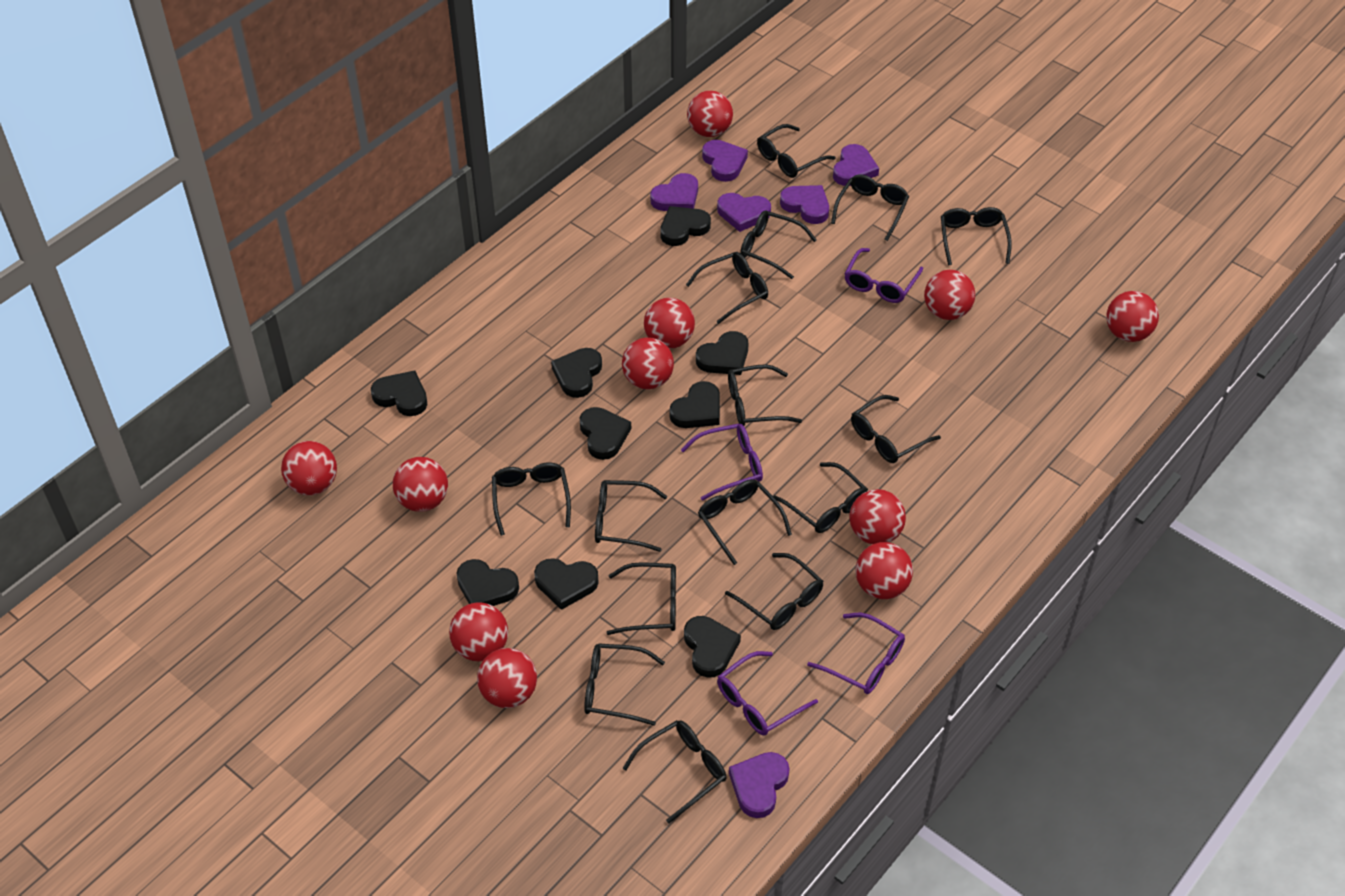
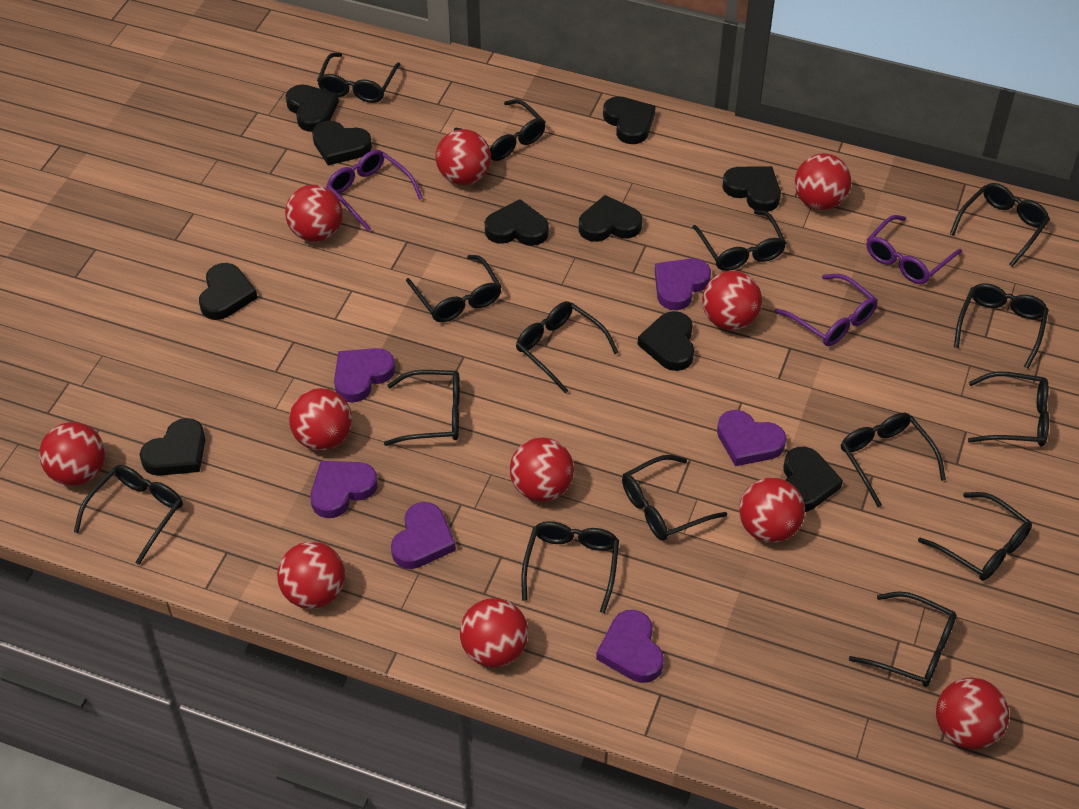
black heart: 9 -> 10
purple glasses: 4 -> 3

